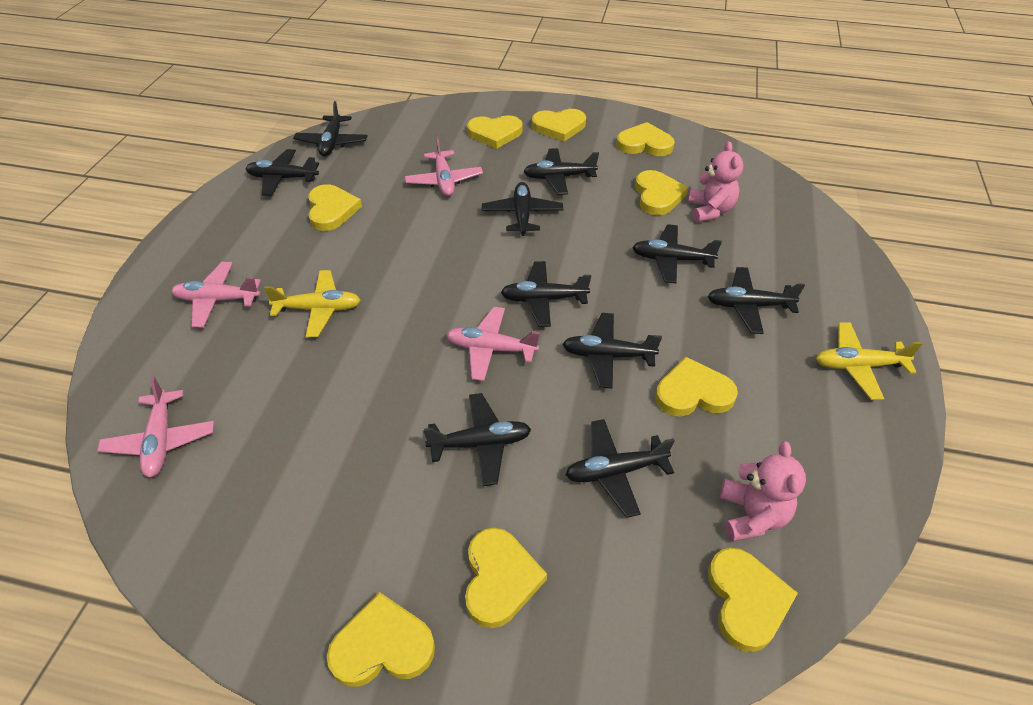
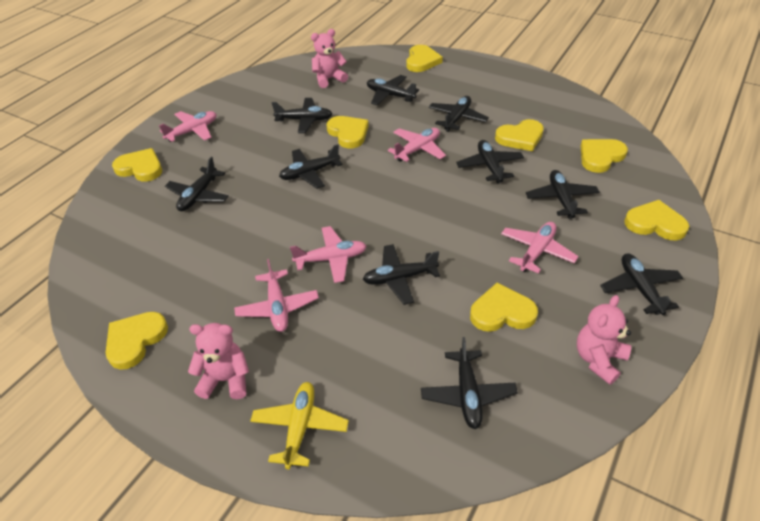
pink plane: 4 -> 5
pink teddy bear: 2 -> 3
yellow heart: 9 -> 8
yellow plane: 2 -> 1

